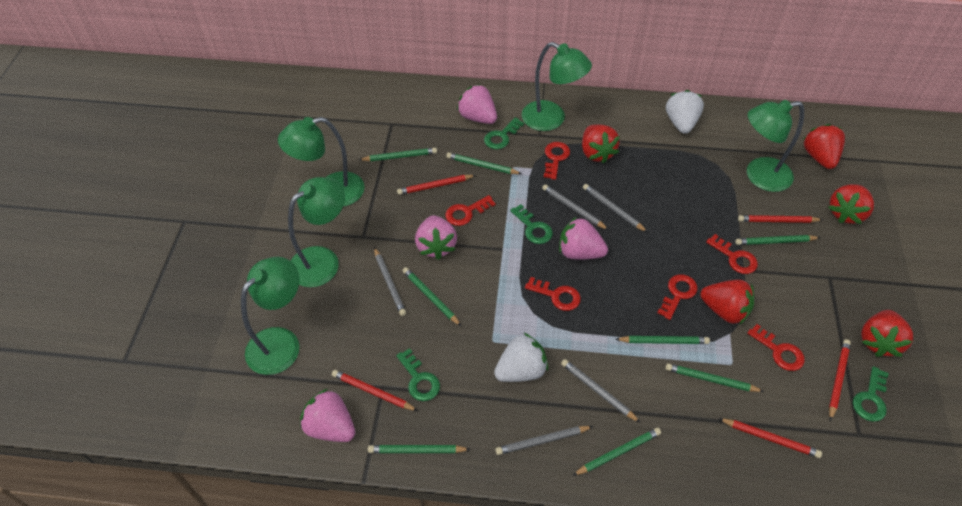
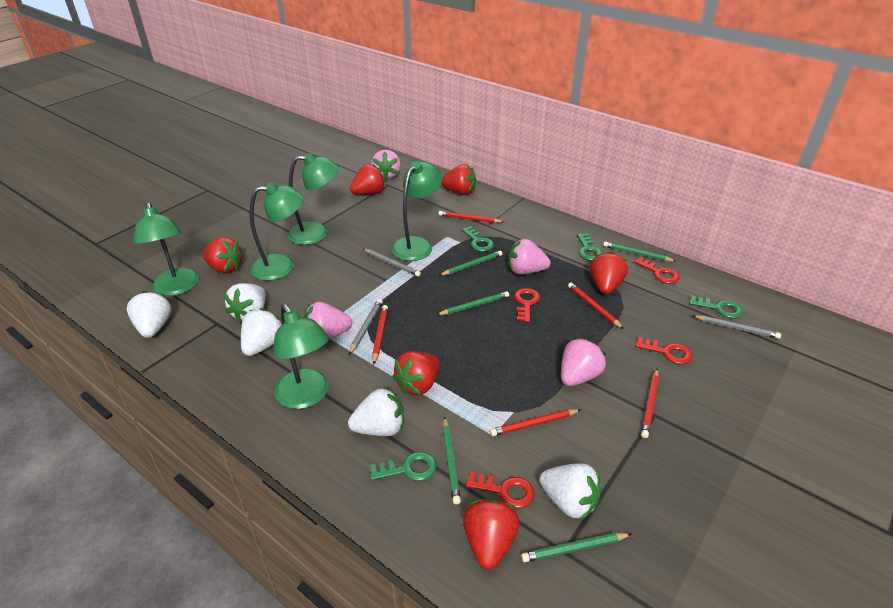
green pencil: 8 -> 5
grey pencil: 5 -> 3
red key: 6 -> 4
red strawberry: 5 -> 6
white strawberry: 2 -> 5

